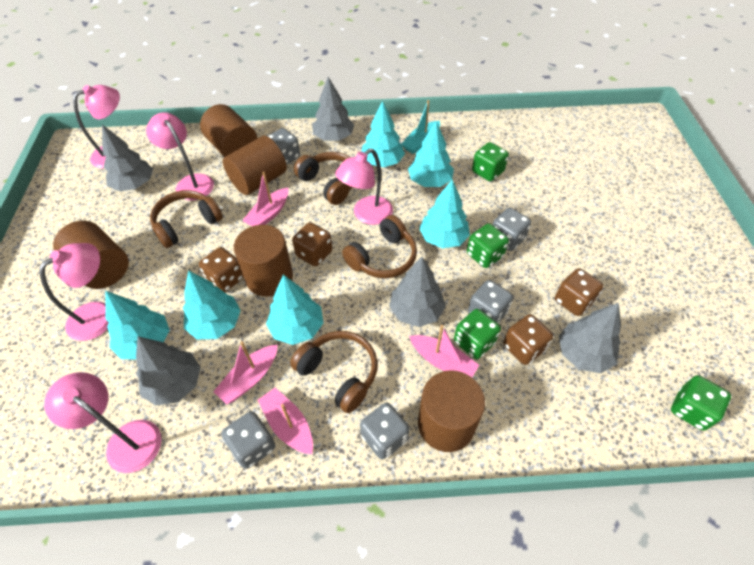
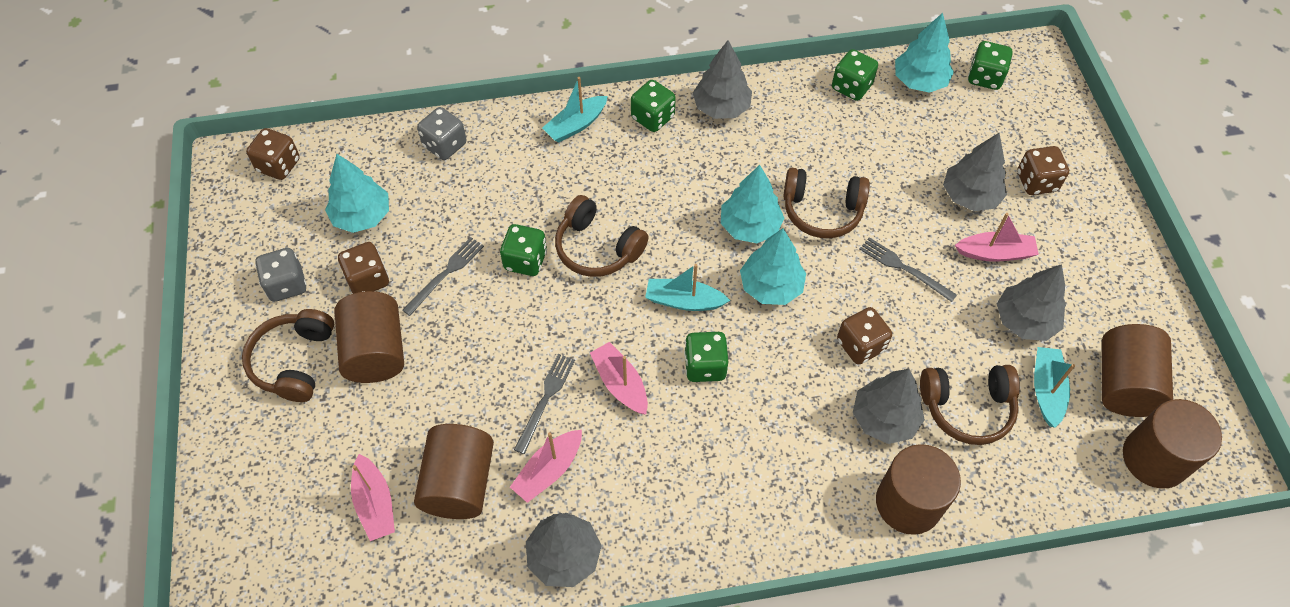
green dice: 4 -> 5
grey dice: 5 -> 2
grey fork: 0 -> 3
pink lamp: 5 -> 0
turquoise boat: 1 -> 3
turquoise tree: 6 -> 4

